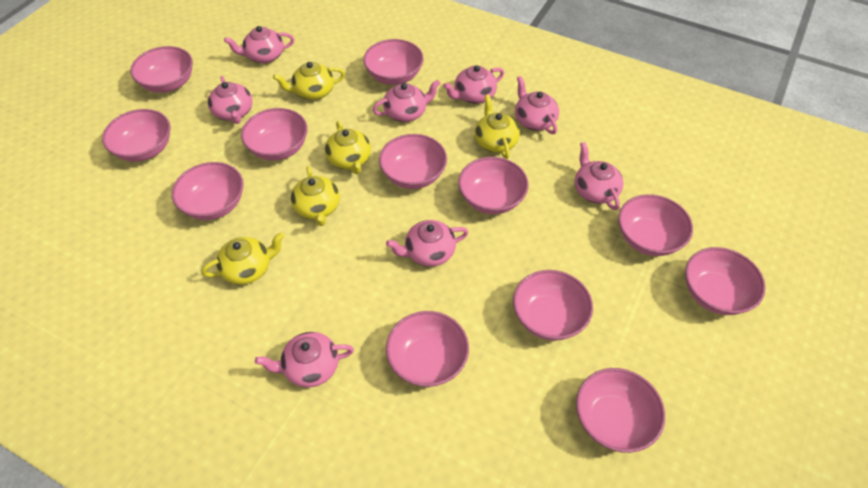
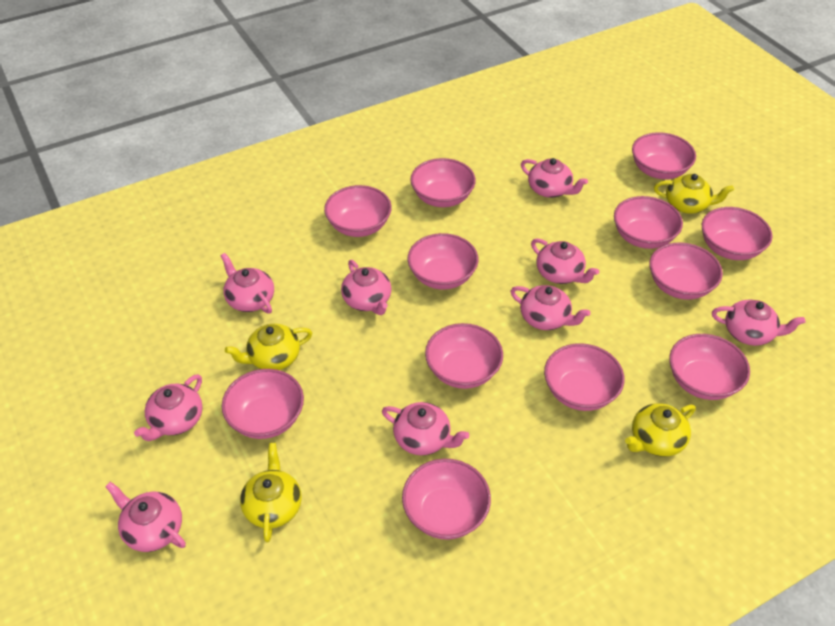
pink teapot: 8 -> 9
yellow teapot: 5 -> 4

